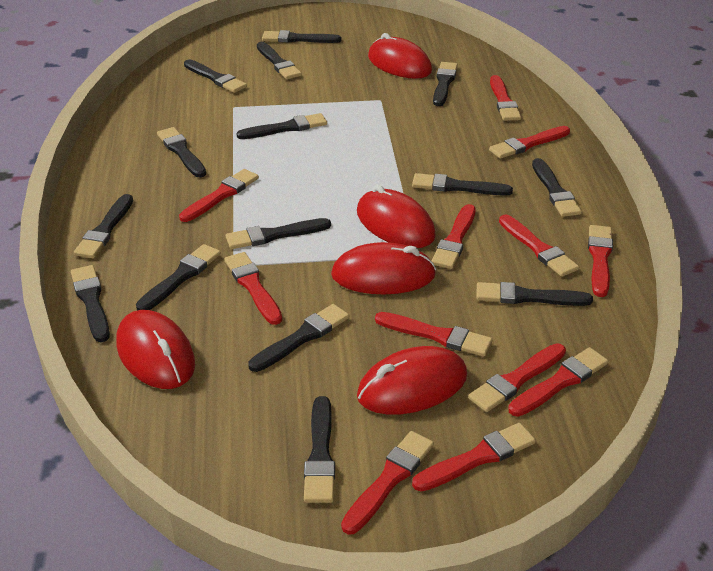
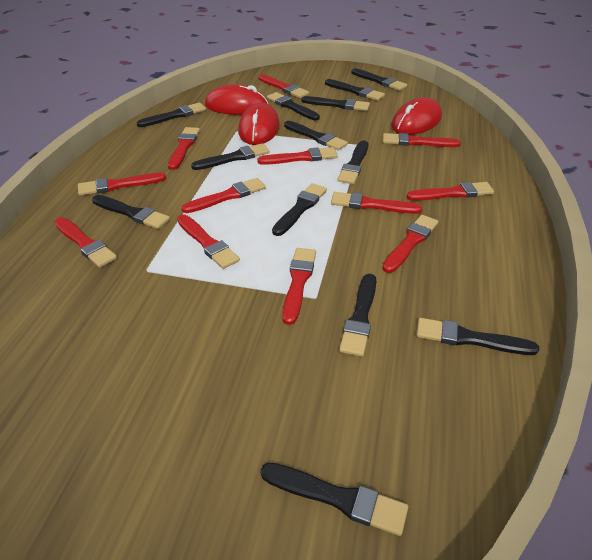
black brush: 15 -> 13
red mouse: 5 -> 3

